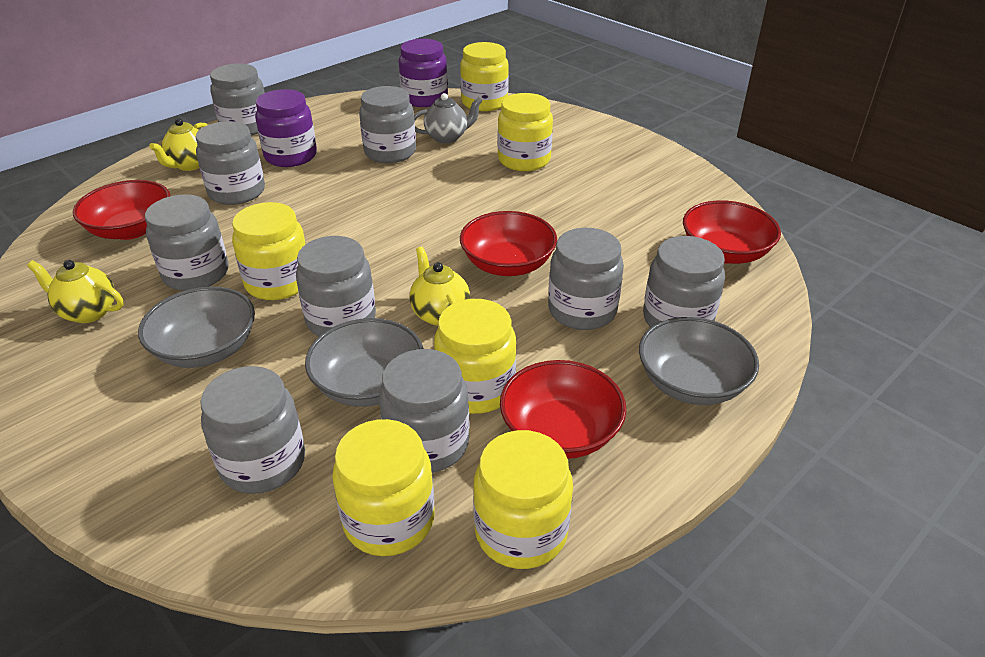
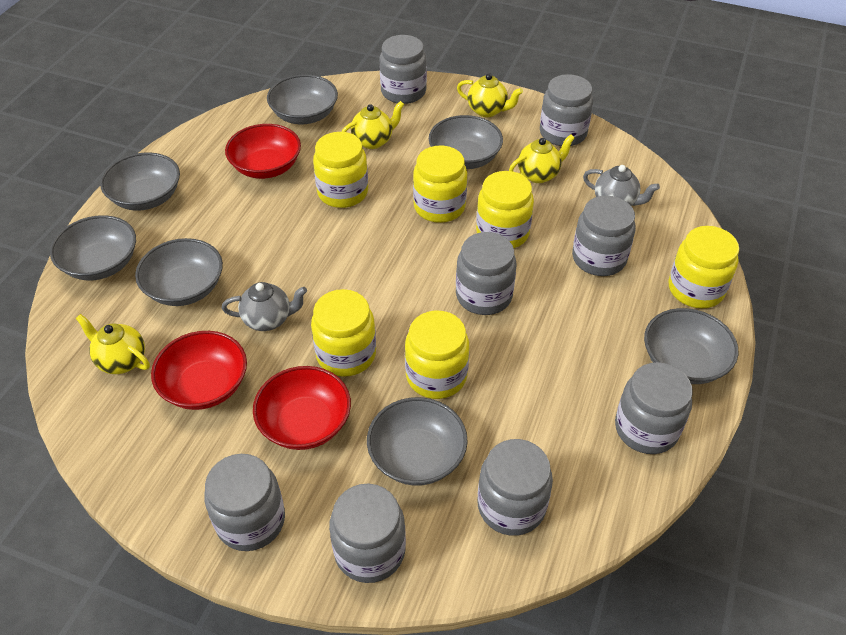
grey bowl: 3 -> 7
grey jar: 9 -> 8
grey teapot: 1 -> 2
purple jar: 2 -> 0
red bowl: 4 -> 3
yellow teapot: 3 -> 4

